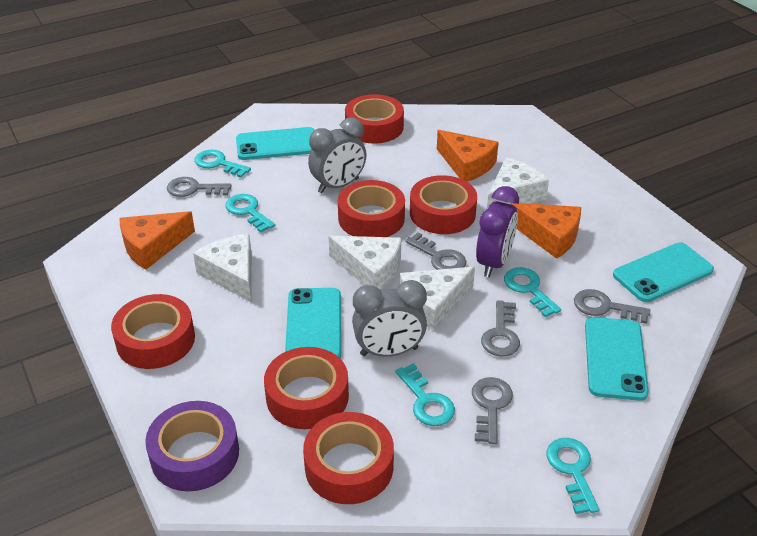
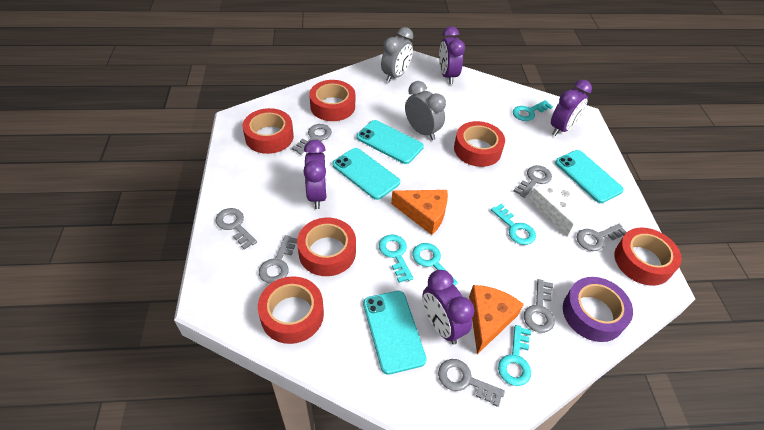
grey key: 5 -> 7
orange cheese: 3 -> 2
purple clock: 1 -> 4
white cheese: 4 -> 1

